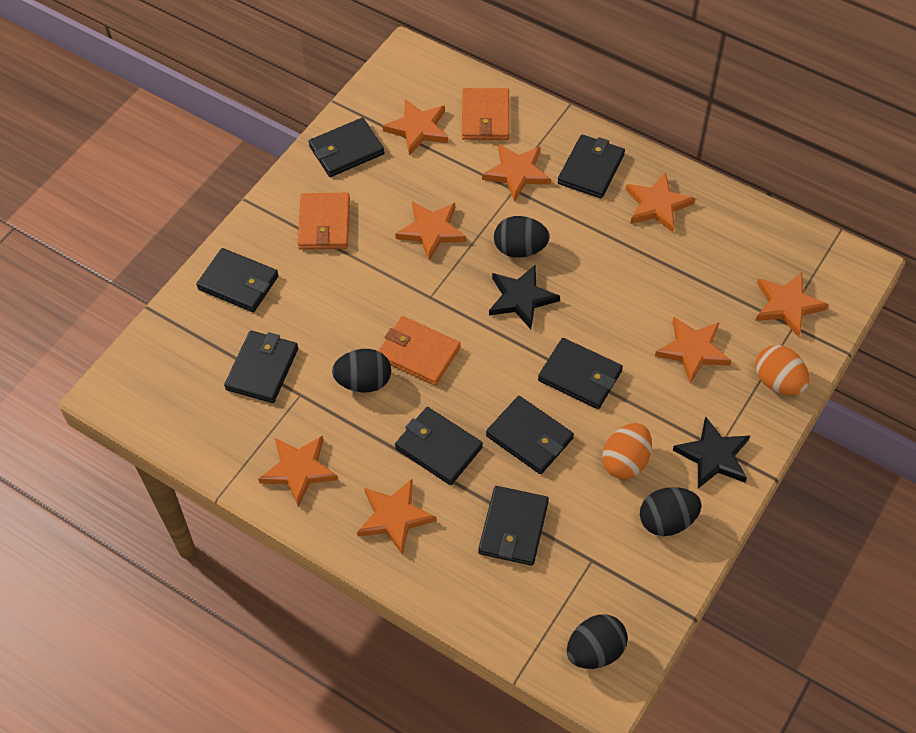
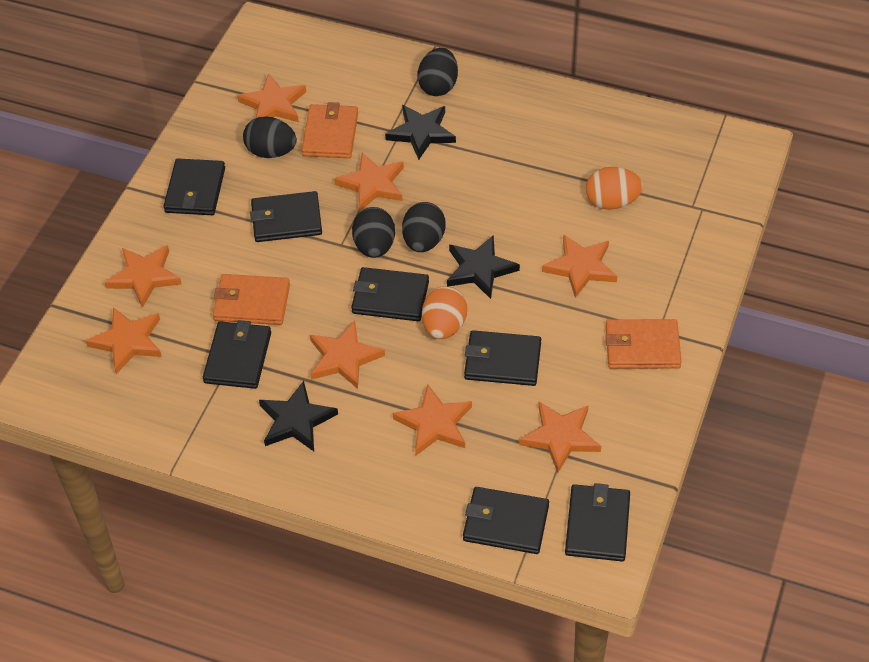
black star: 2 -> 3
black wallet: 8 -> 7

